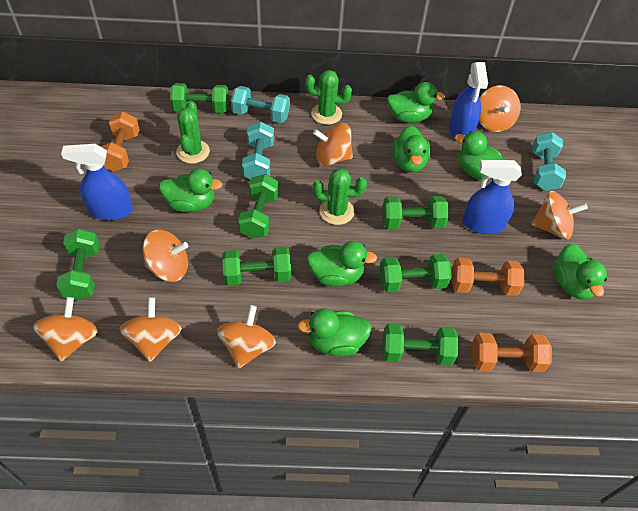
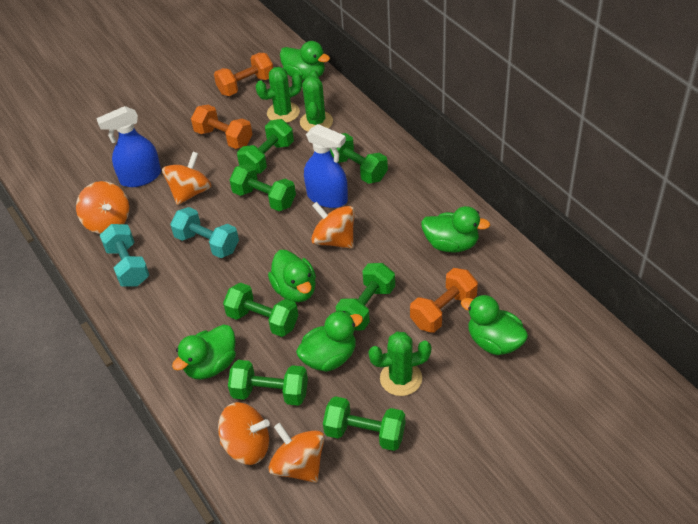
blue spray bottle: 3 -> 2
green duck: 7 -> 6
orange spinning top: 7 -> 5
turquoise dumbbell: 3 -> 2

